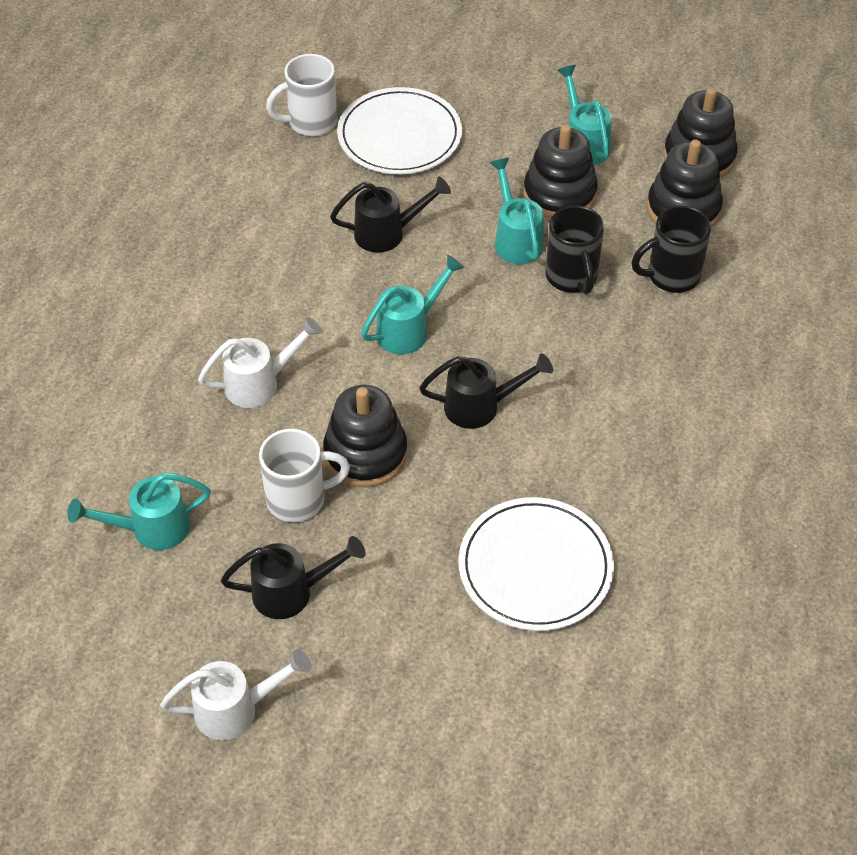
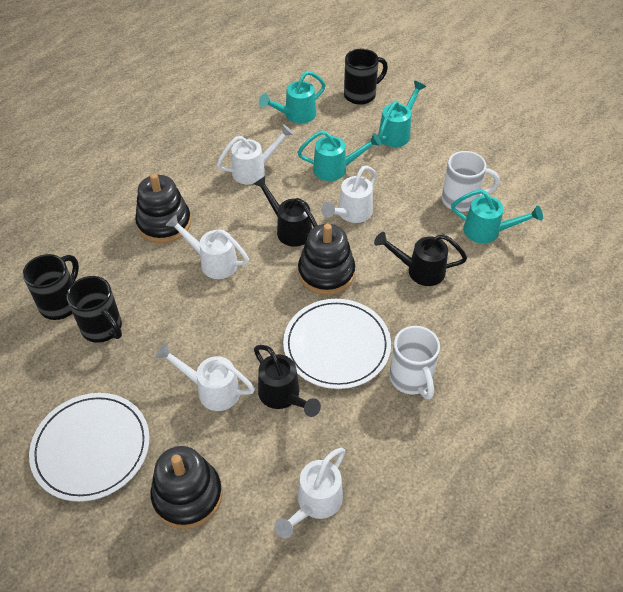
black mug: 2 -> 3
black stacking toy: 4 -> 3
white watering can: 2 -> 5

